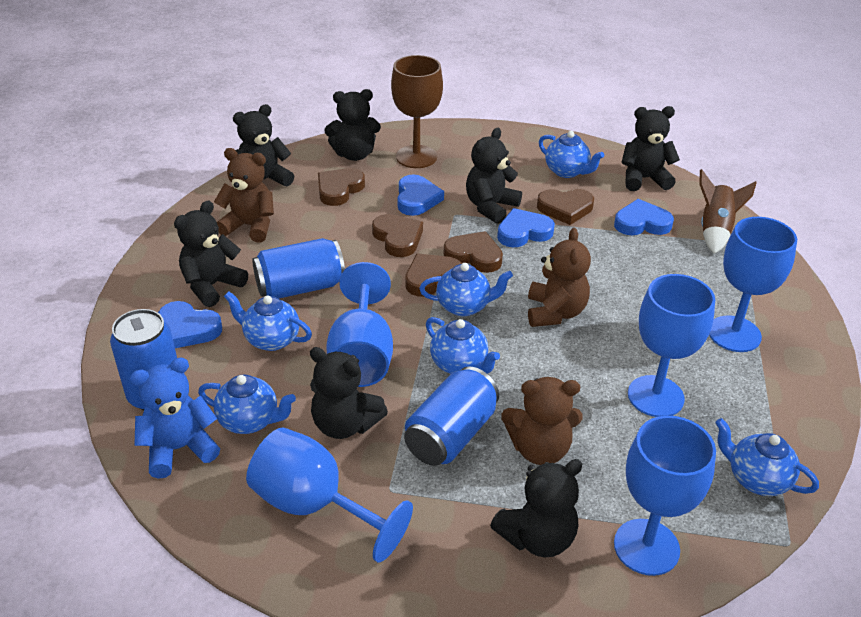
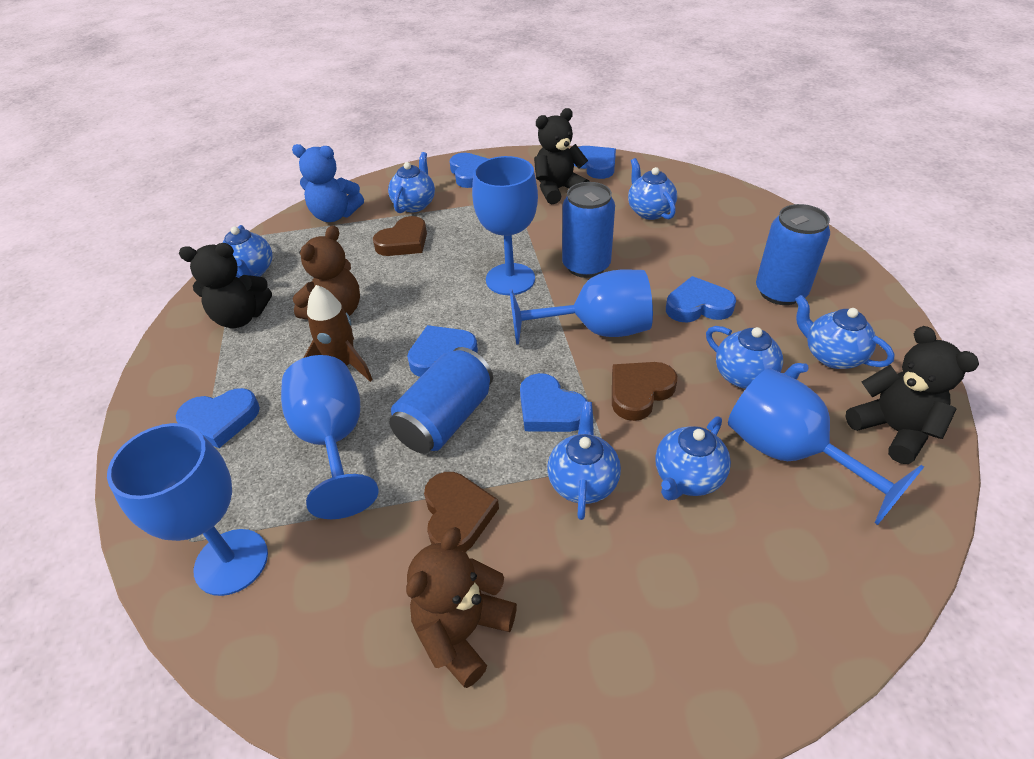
black teddy bear: 7 -> 3
blue heart: 4 -> 6
blue teapot: 6 -> 7
brown goblet: 1 -> 0
brown heart: 5 -> 3
brown teddy bear: 3 -> 2

